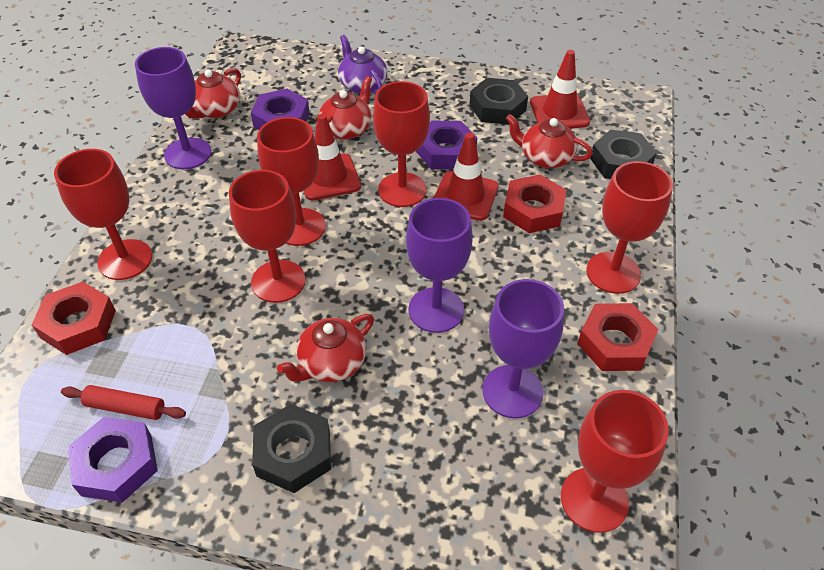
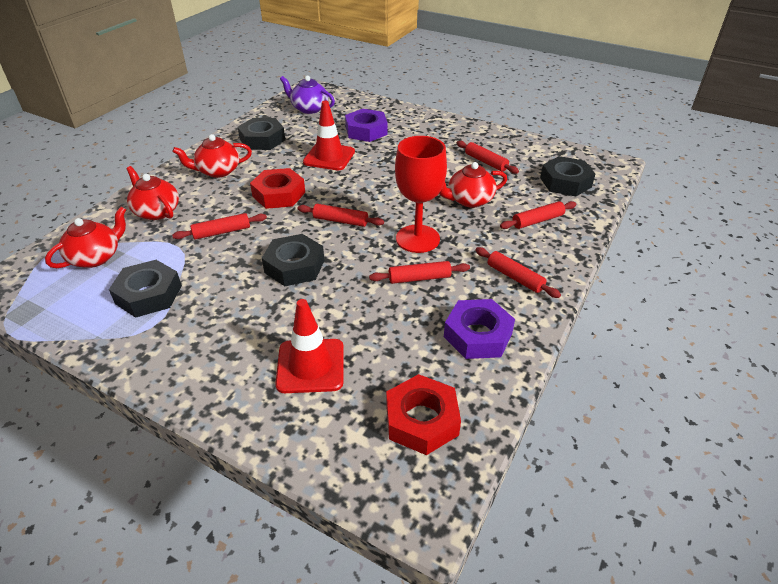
black nut: 3 -> 4
purple goblet: 3 -> 0
purple nut: 3 -> 2
red goblet: 6 -> 1
red nut: 3 -> 2
red rolling pin: 1 -> 6
red traffic cone: 3 -> 2

